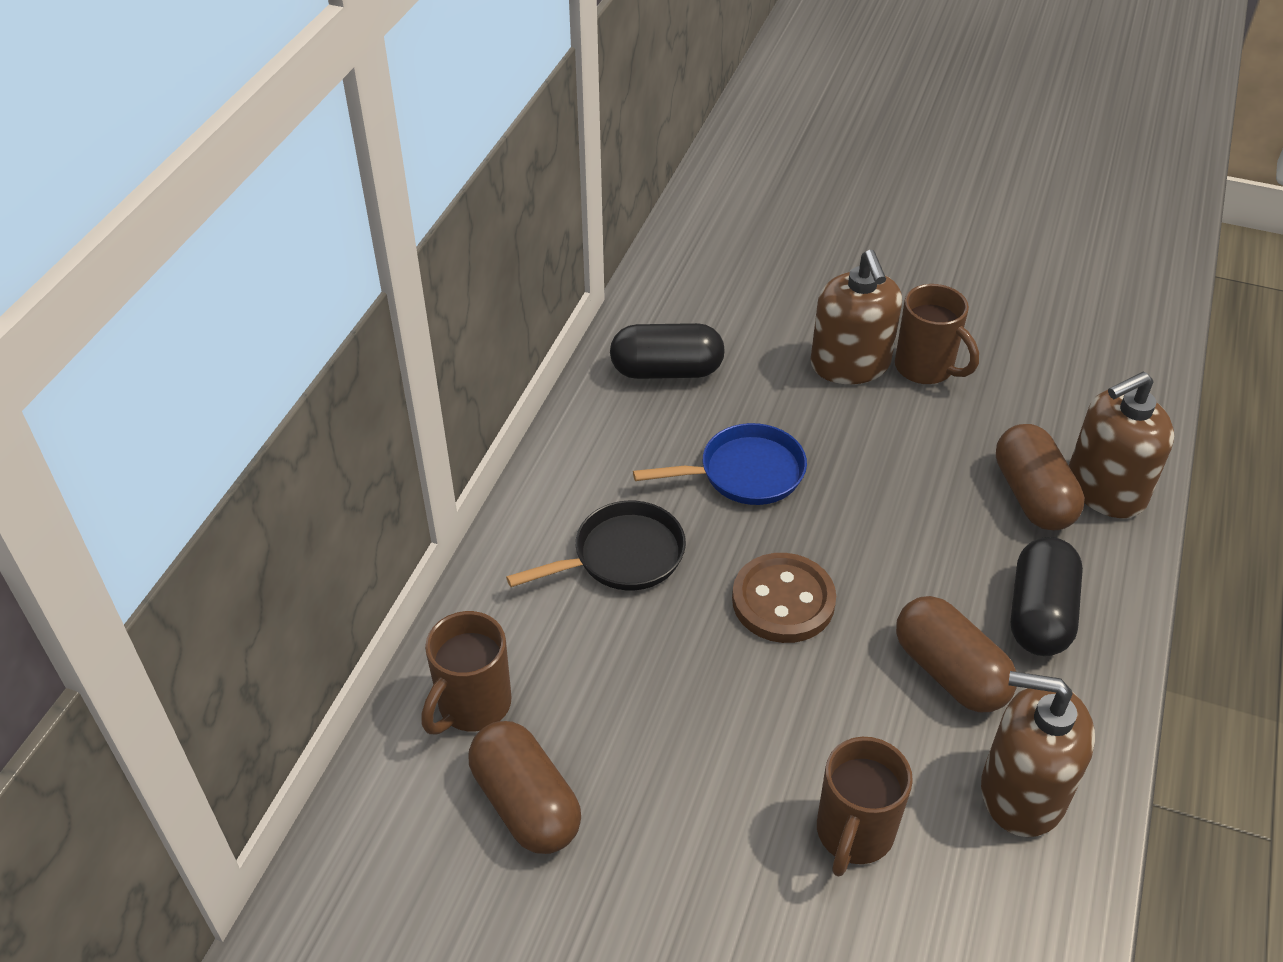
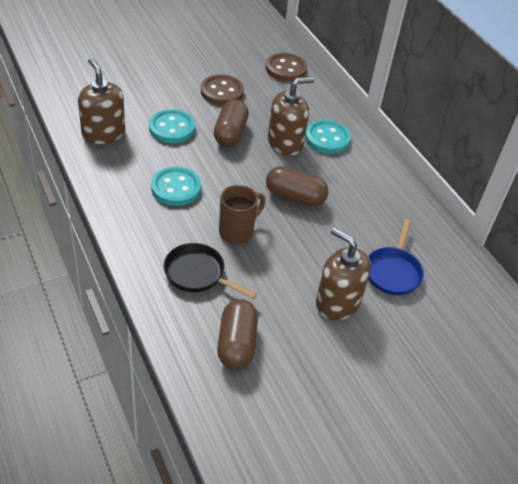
black capsule: 2 -> 0
brown button: 1 -> 2
brown mug: 3 -> 1
turquoise button: 0 -> 3

